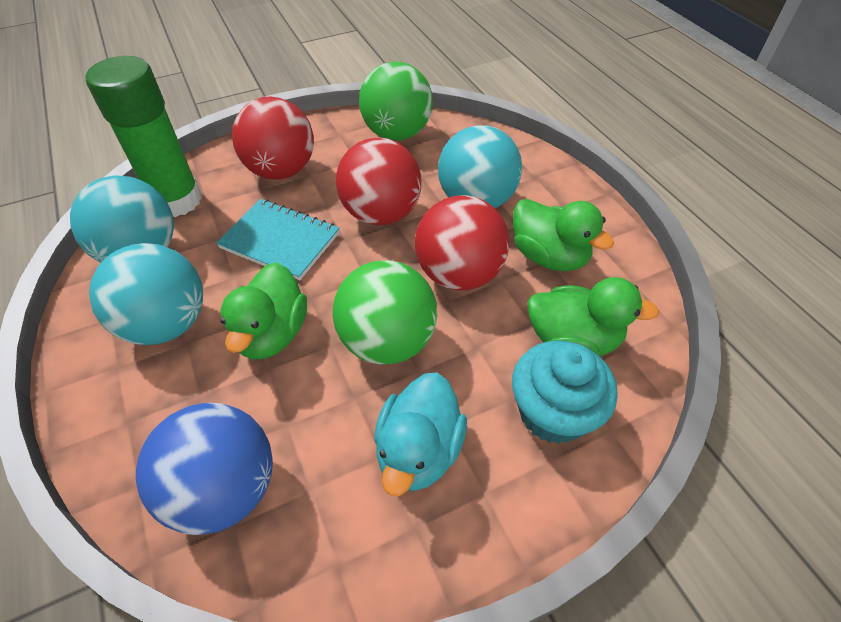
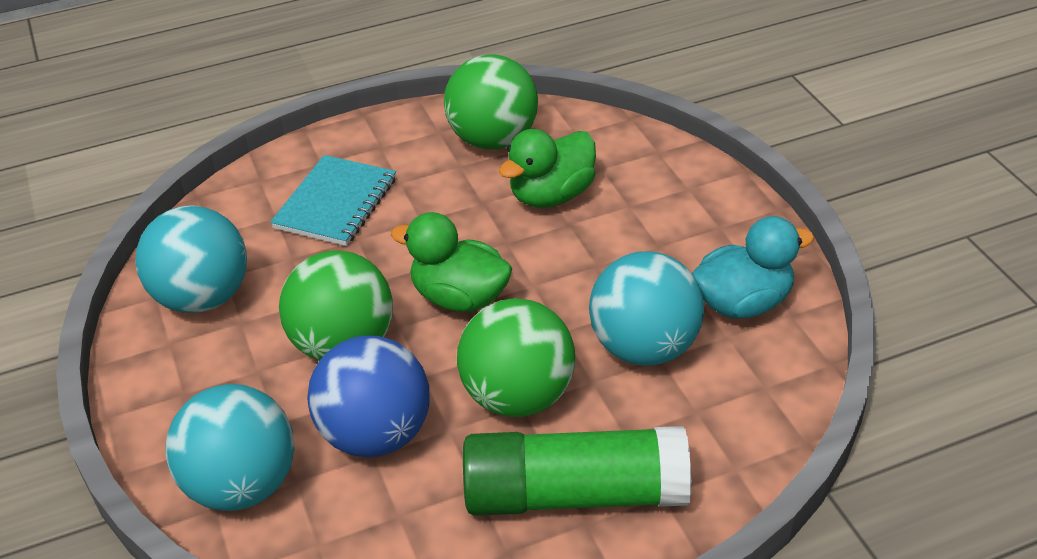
green ball: 2 -> 3
green duck: 3 -> 2
red ball: 3 -> 0
turquoise cupcake: 1 -> 0

